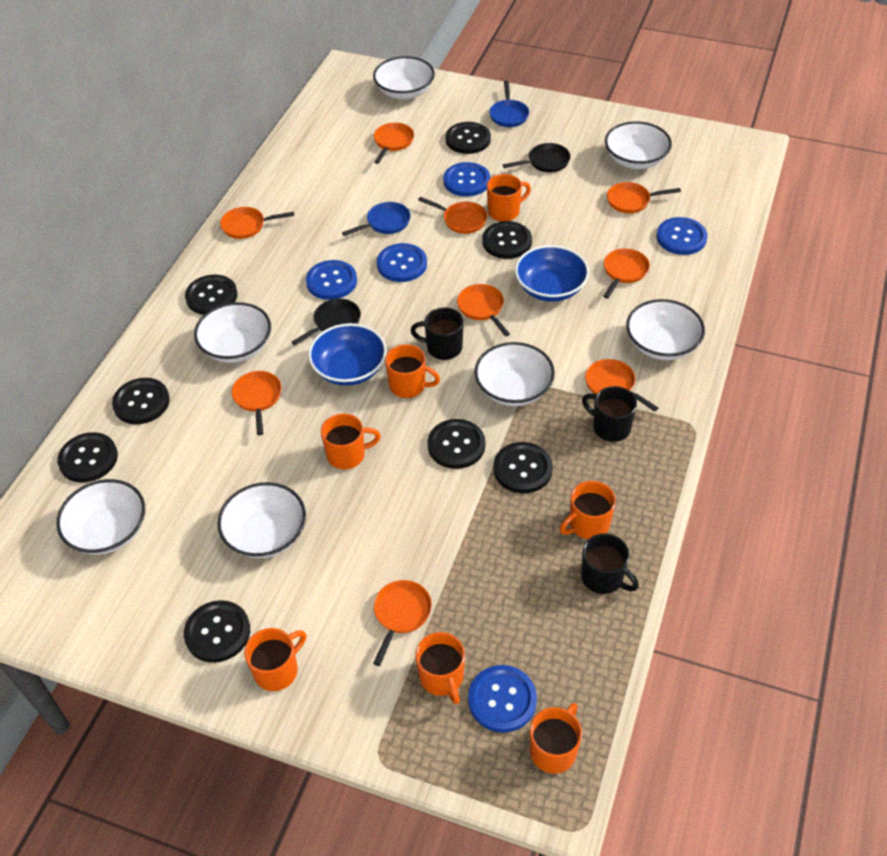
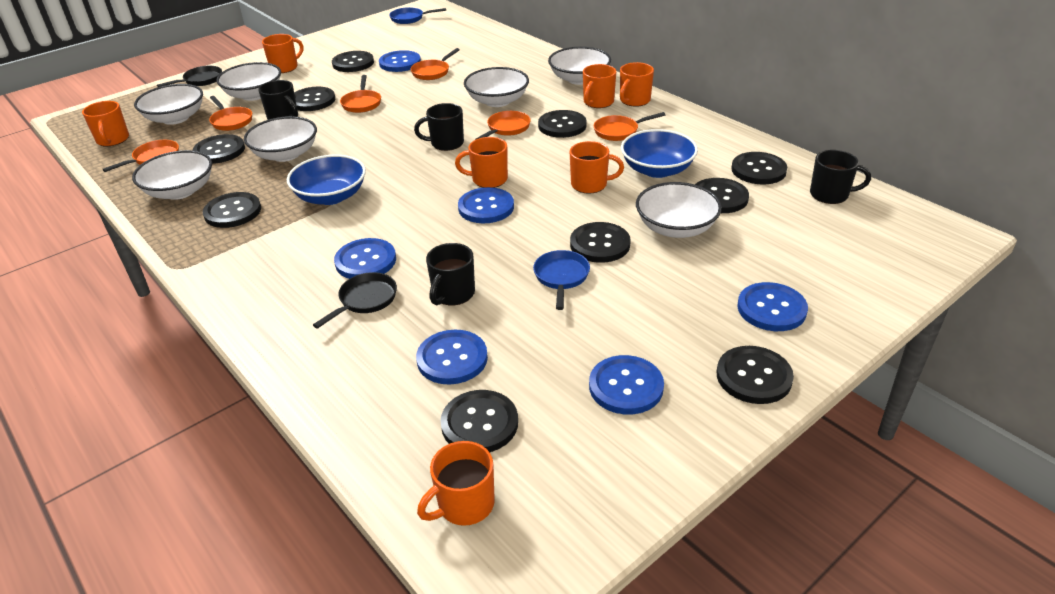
black button: 8 -> 10
black mug: 3 -> 4
blue button: 5 -> 6
orange pan: 9 -> 6

